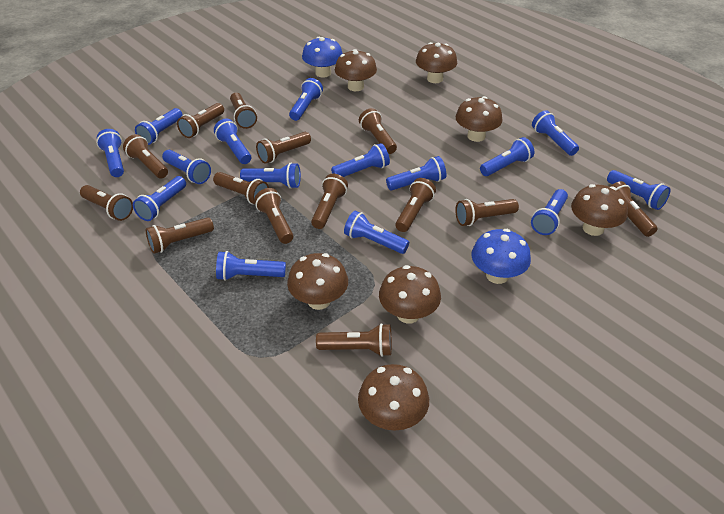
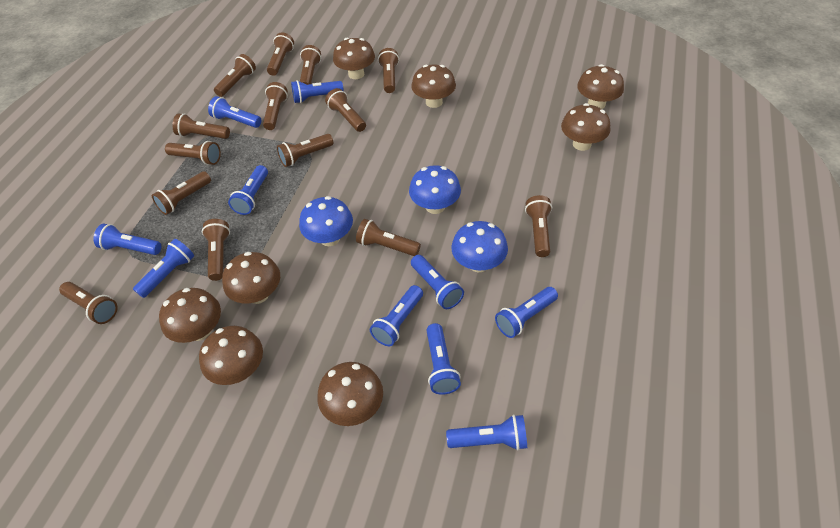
blue flashlight: 15 -> 10
blue mushroom: 2 -> 3
brown mushroom: 7 -> 8

